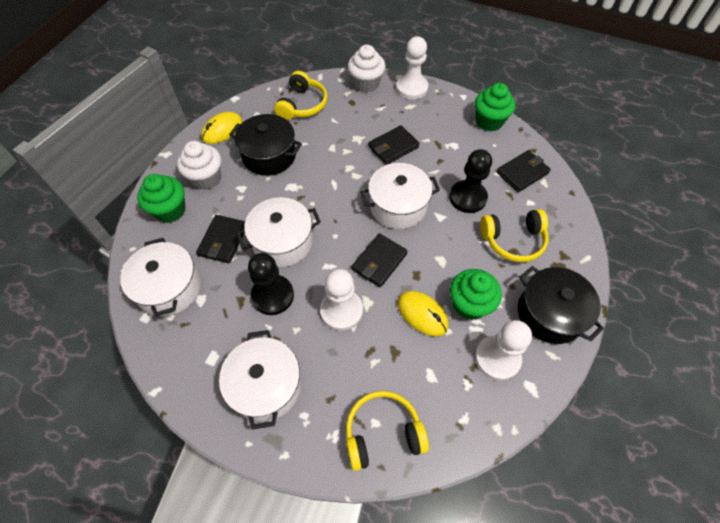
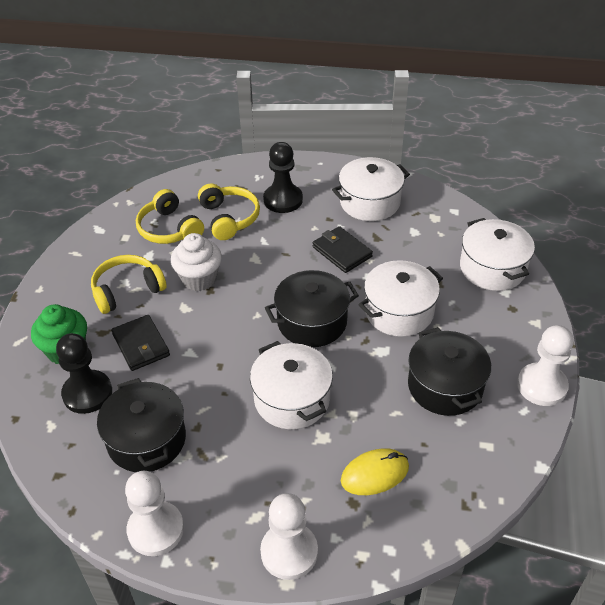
black pot: 2 -> 3
black wallet: 4 -> 2
green cupcake: 3 -> 1
white cupcake: 2 -> 1
yellow mouse: 2 -> 1

